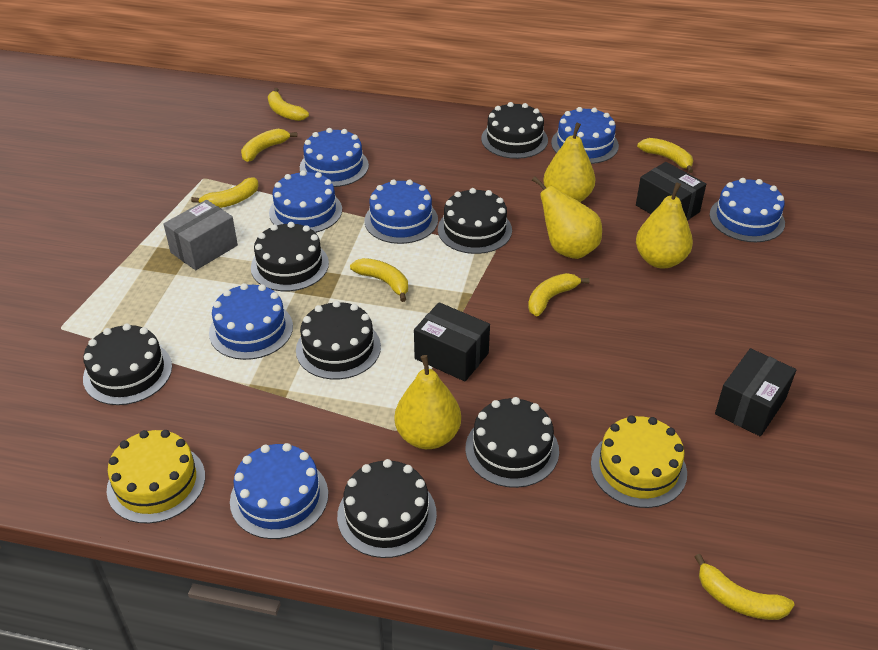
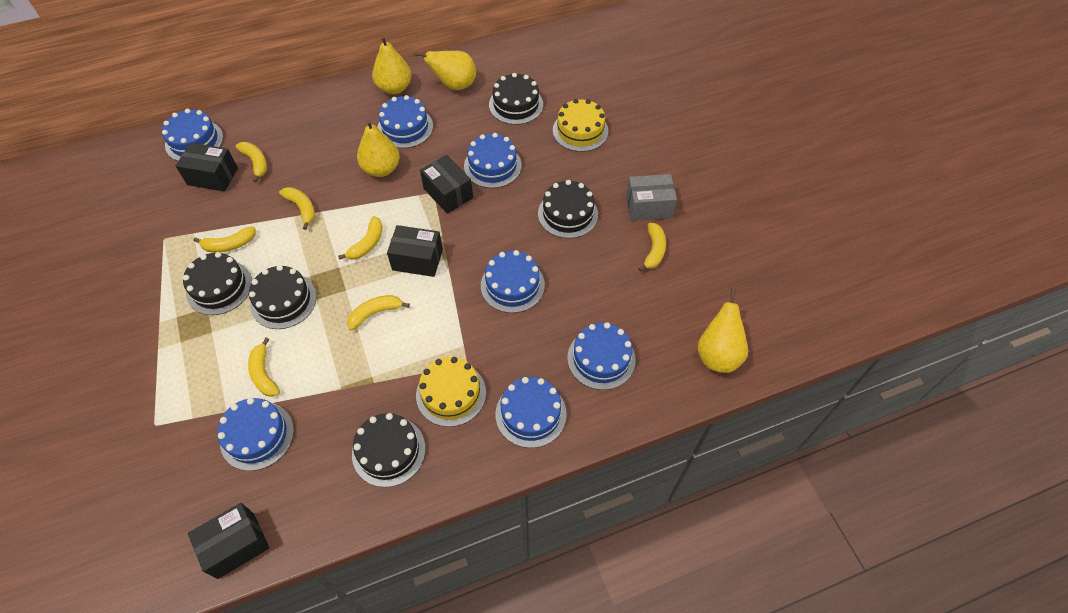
black box: 3 -> 4
black cake: 7 -> 5

